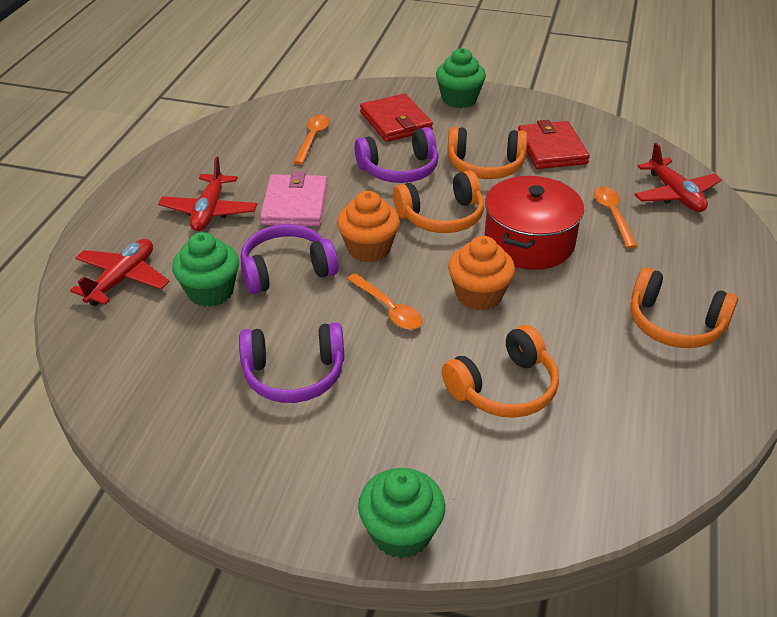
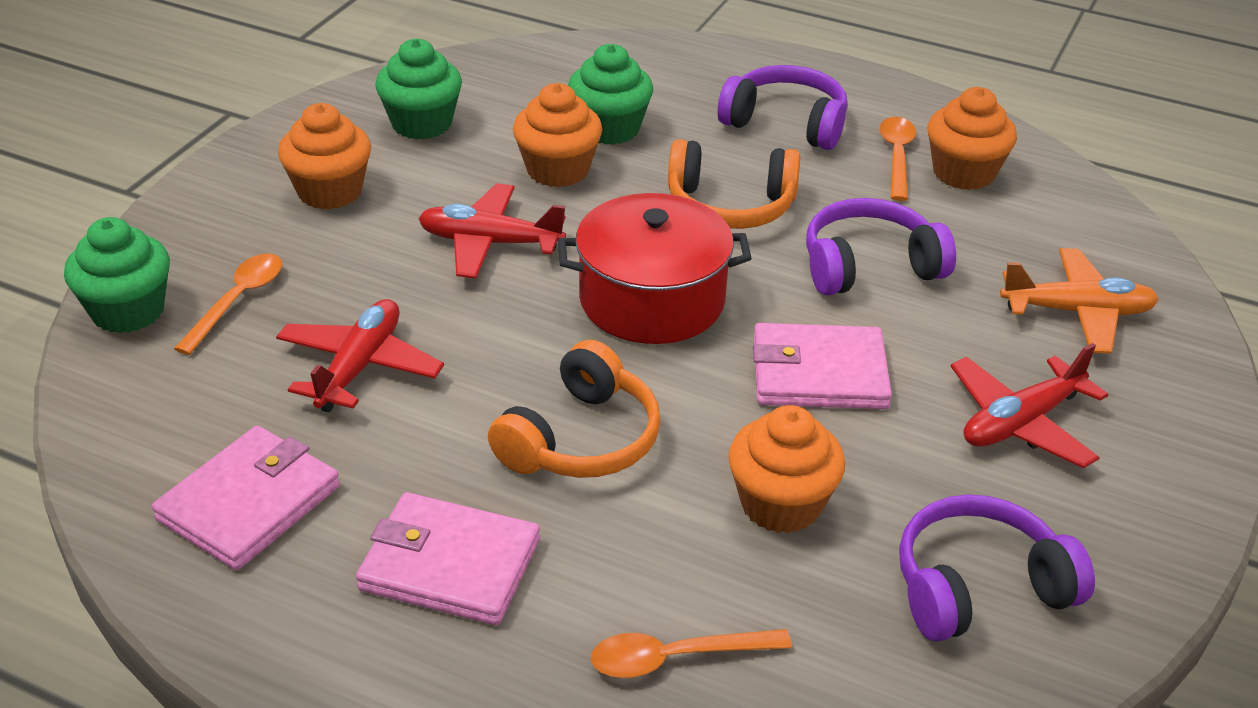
orange cupcake: 2 -> 4
orange headphones: 4 -> 2
orange plane: 0 -> 1
pink wallet: 1 -> 3
red wallet: 2 -> 0

